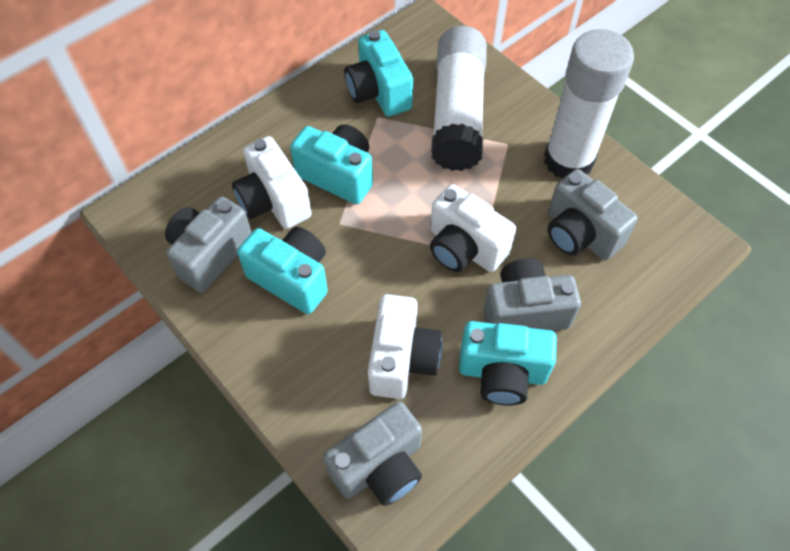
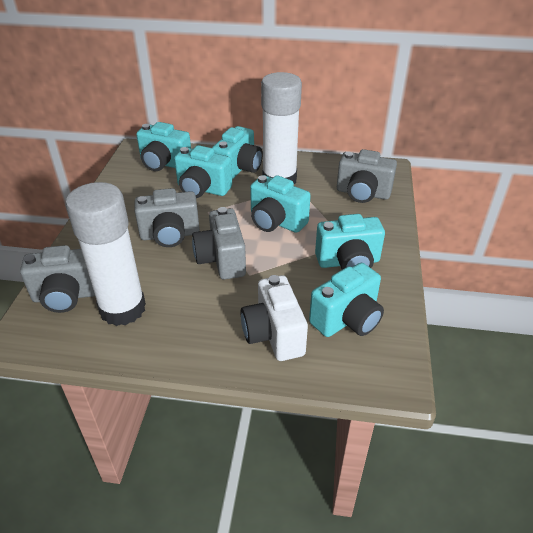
turquoise camera: 4 -> 6
white camera: 3 -> 1

